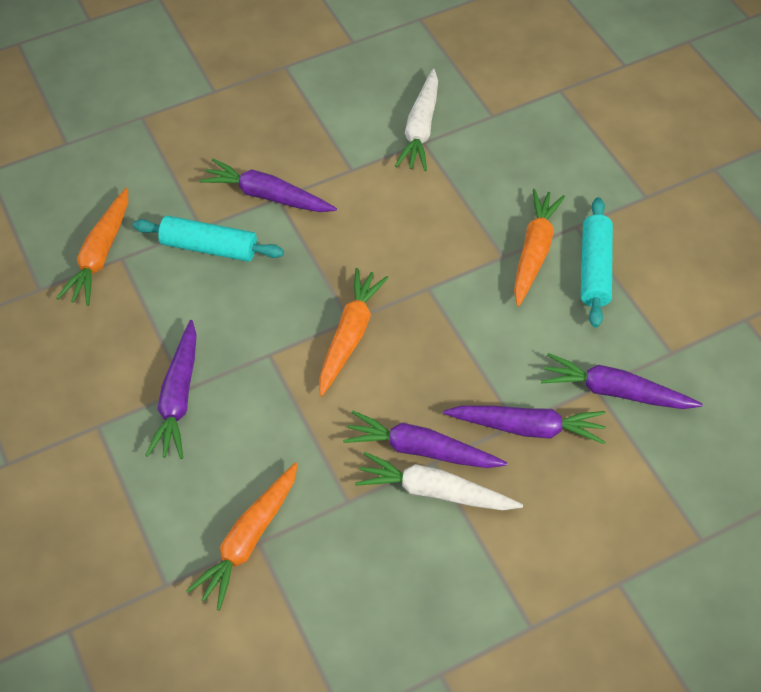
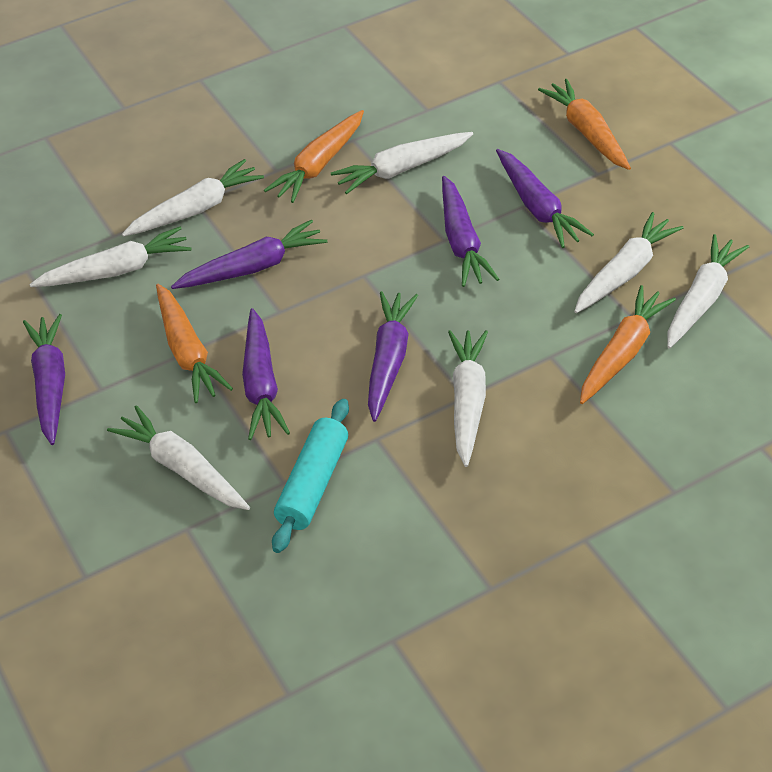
purple carrot: 5 -> 6
turquoise rolling pin: 2 -> 1
white carrot: 2 -> 7

